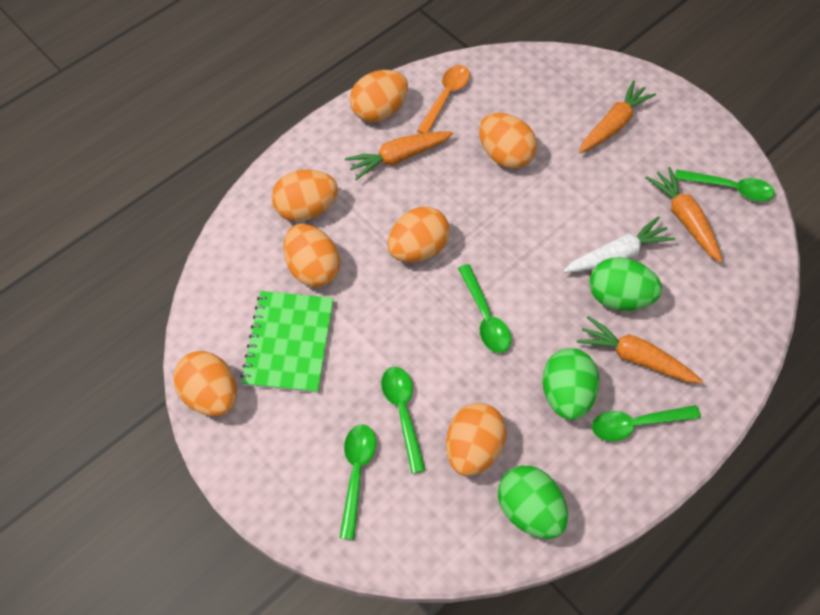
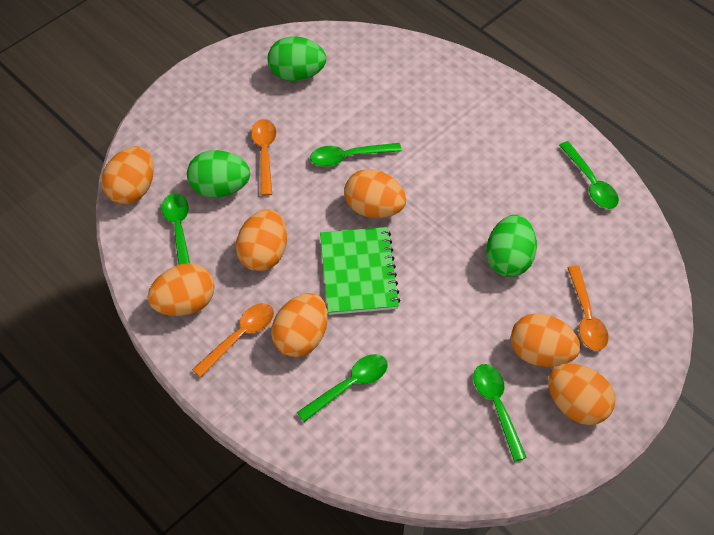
orange carrot: 4 -> 0
orange spoon: 1 -> 3
white carrot: 1 -> 0

